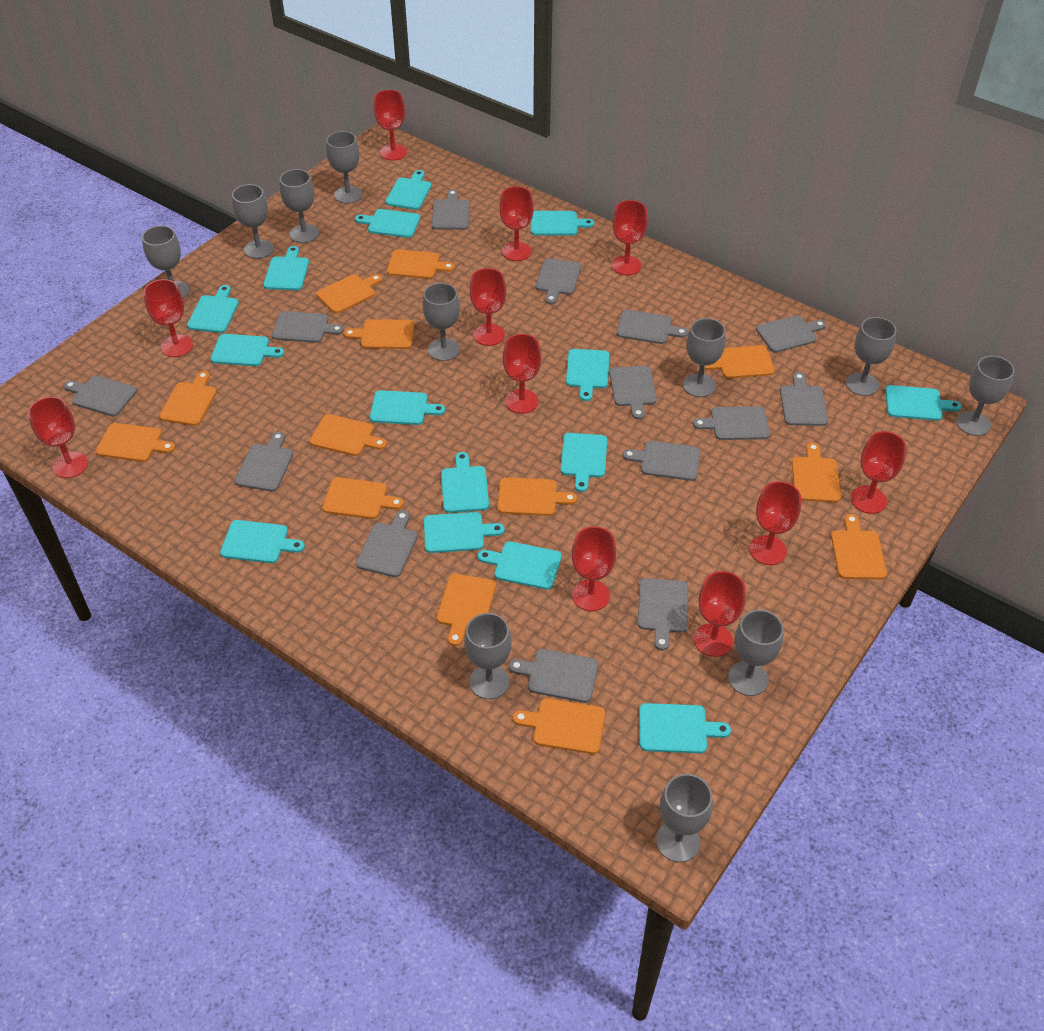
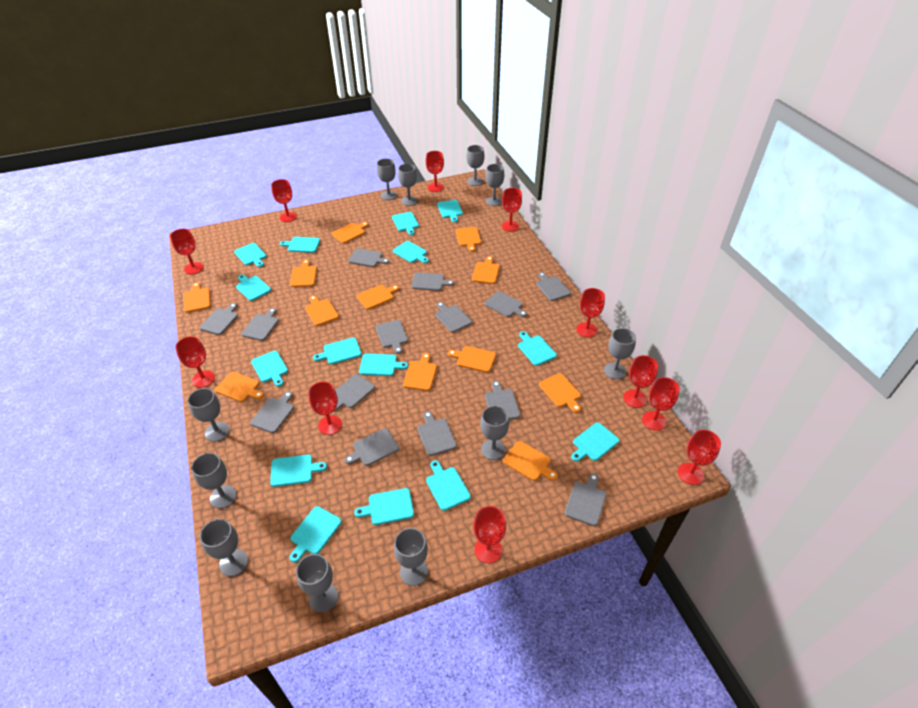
orange cutting board: 13 -> 12

